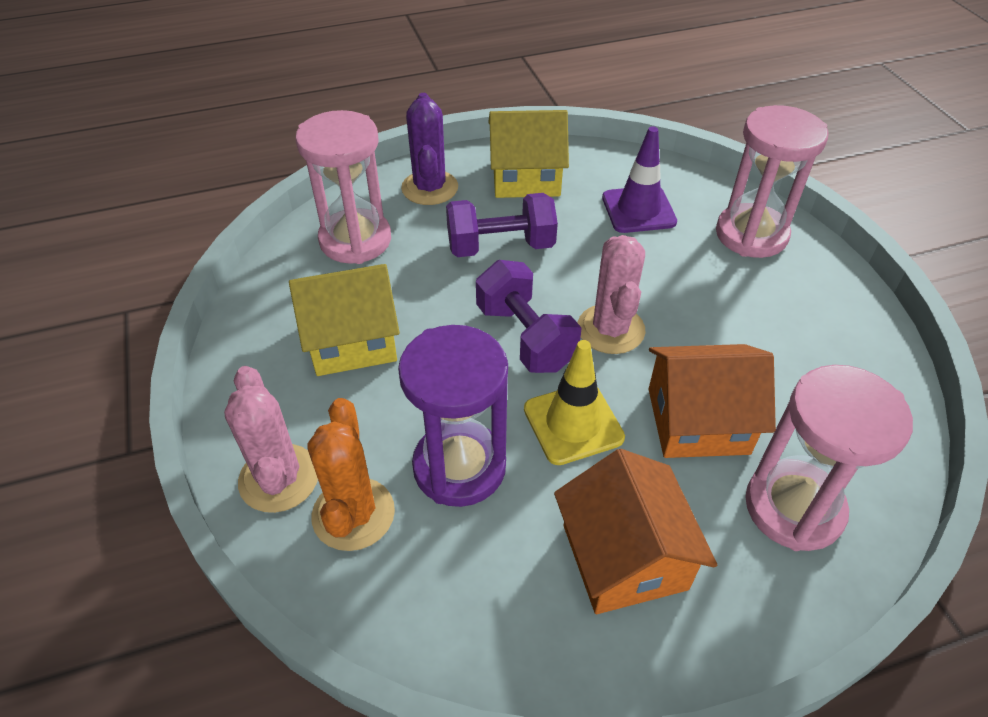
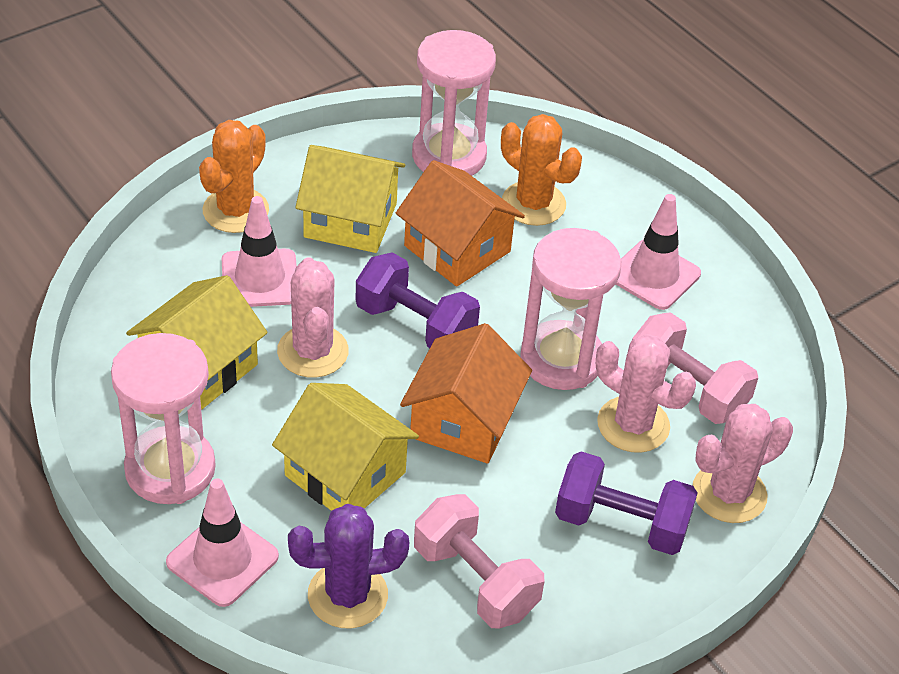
orange cactus: 1 -> 2
pink cactus: 2 -> 3
pink dumbbell: 0 -> 2
pink traffic cone: 0 -> 3
purple hourglass: 1 -> 0
purple traffic cone: 1 -> 0
yellow house: 2 -> 3
yellow traffic cone: 1 -> 0

